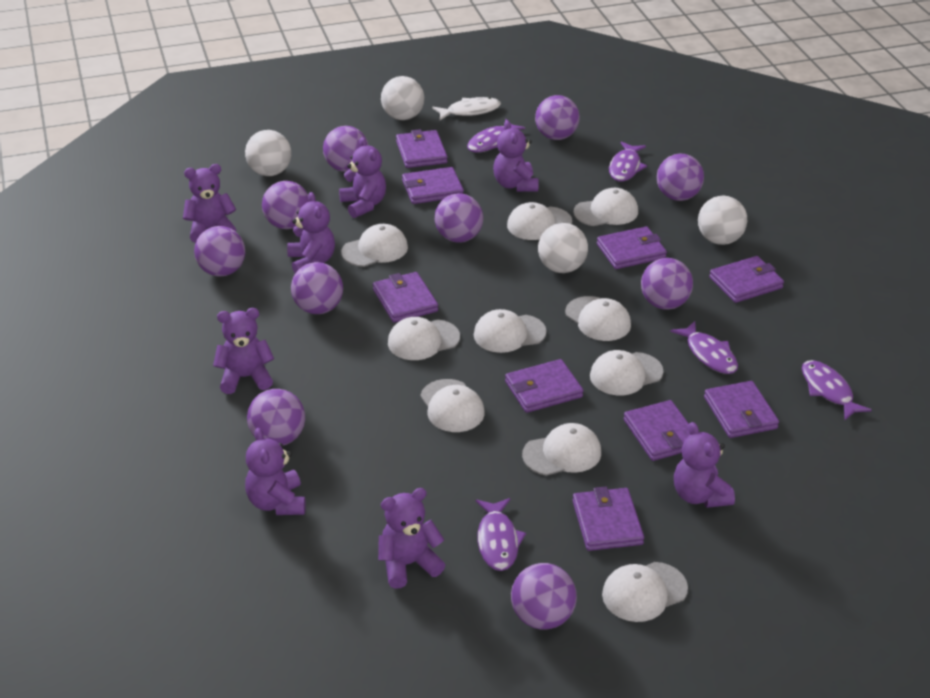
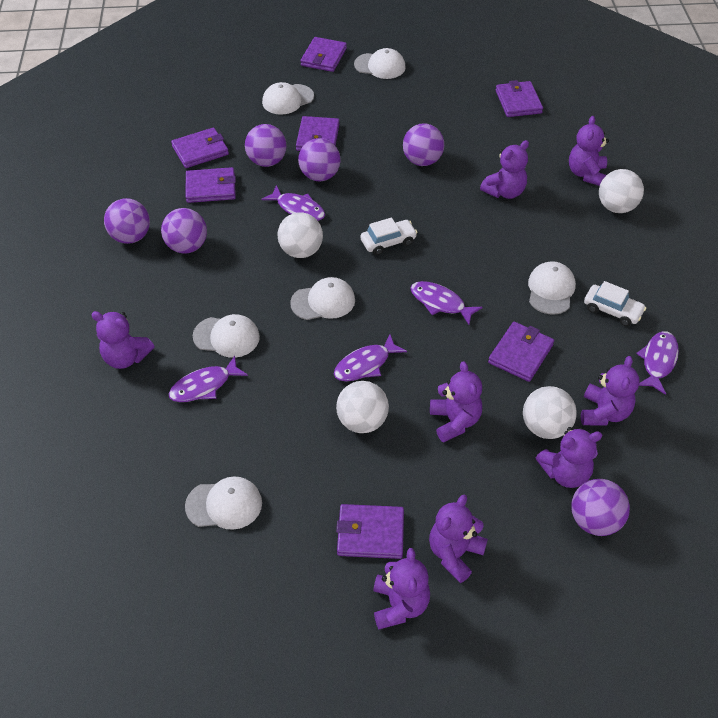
purple ball: 10 -> 6
purple wallet: 9 -> 7
white cap: 10 -> 6
white car: 0 -> 2
white fish: 1 -> 0

